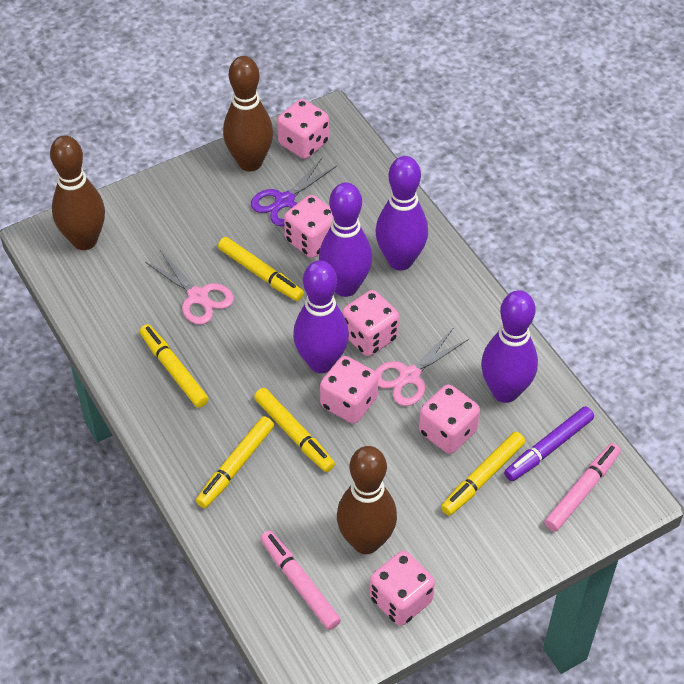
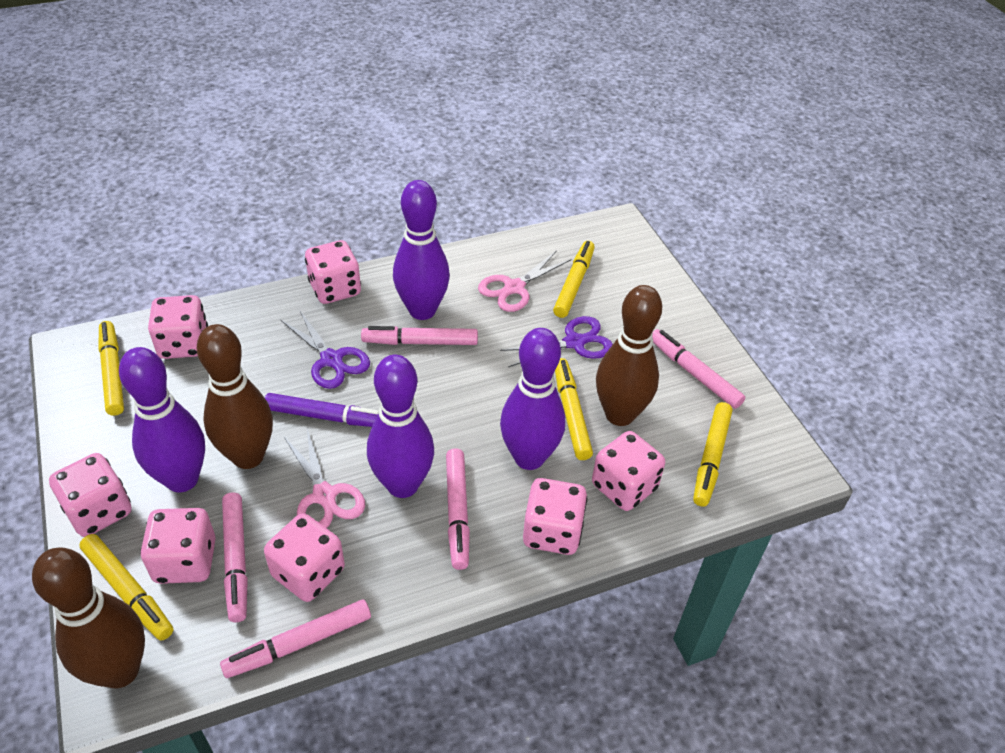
pink dice: 6 -> 7
pink marker: 2 -> 5
purple scissors: 1 -> 2

